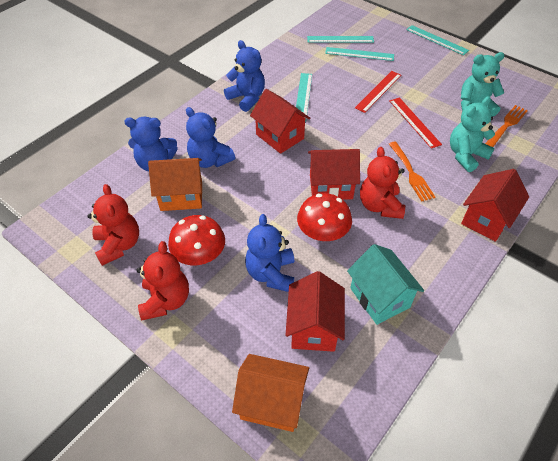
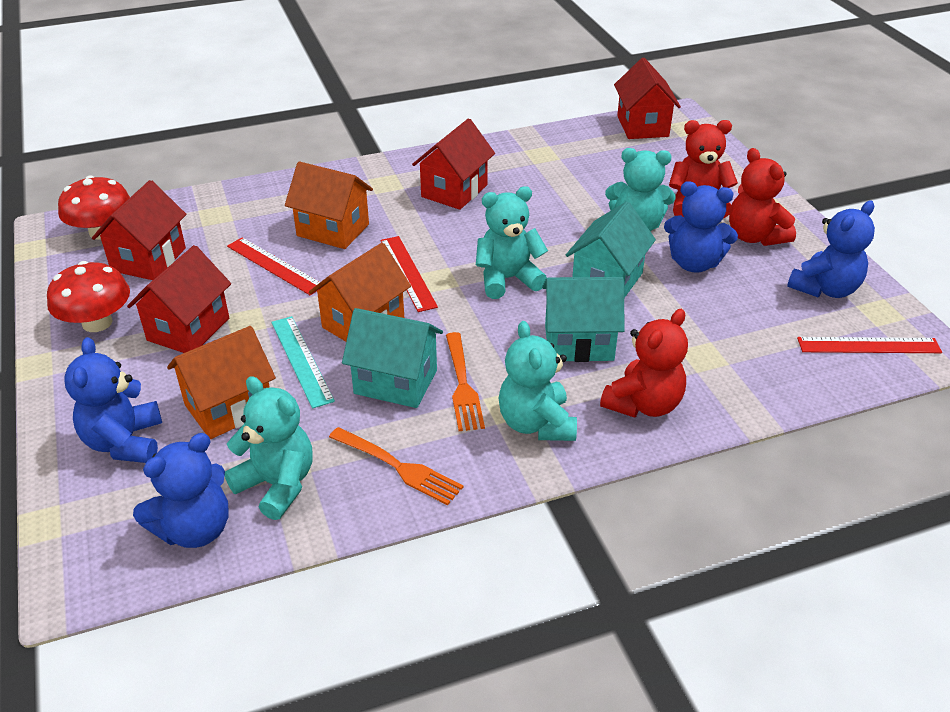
orange house: 2 -> 3
red ruler: 2 -> 3
turquoise house: 1 -> 3
turquoise ruler: 4 -> 1
turquoise teddy bear: 2 -> 4

